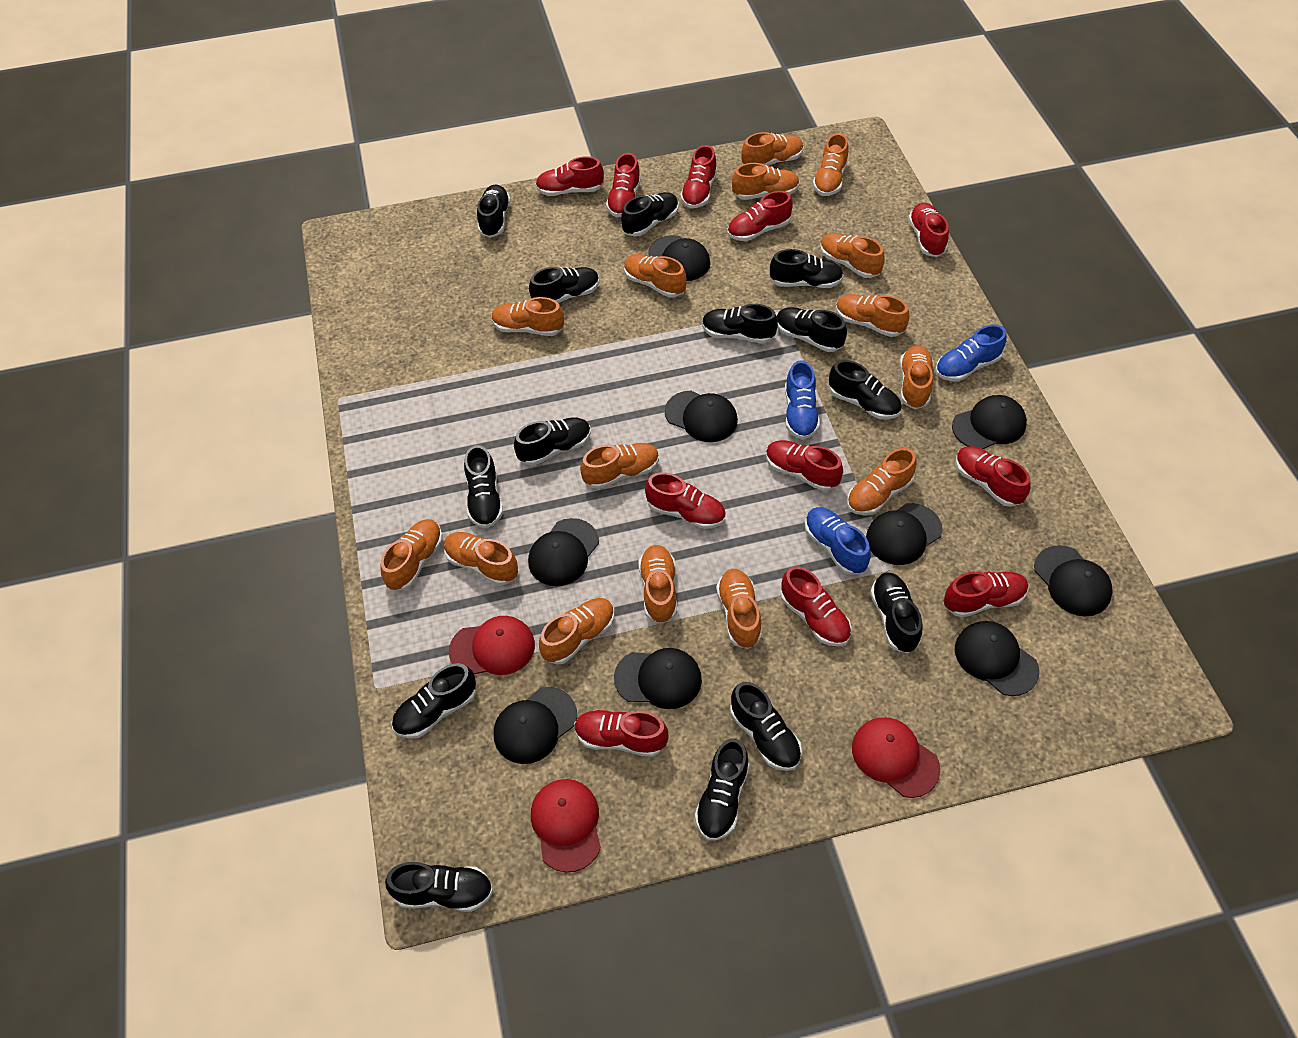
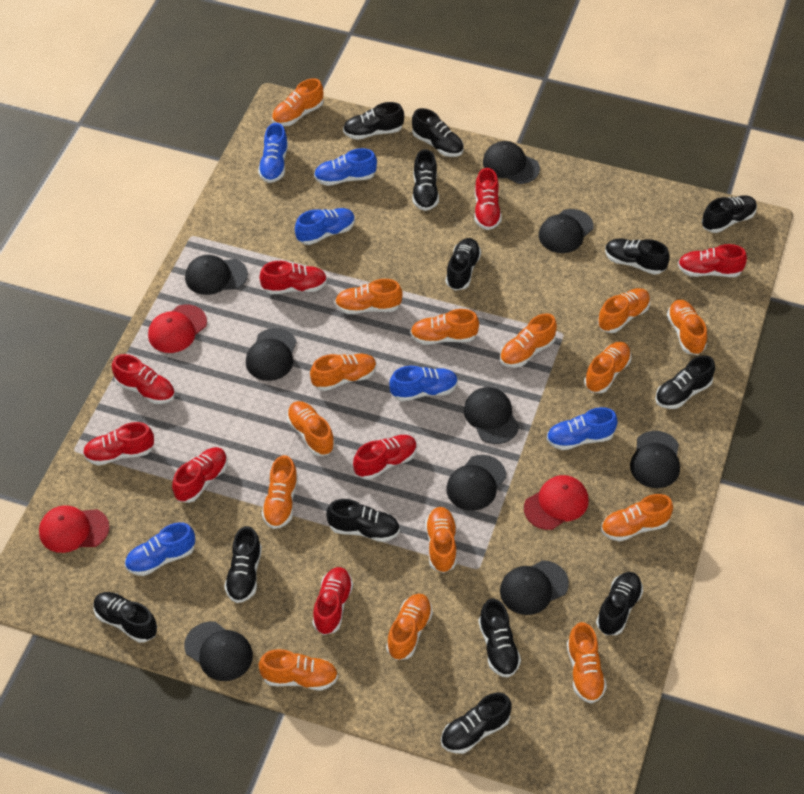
black shoe: 14 -> 13
blue shoe: 3 -> 6
red shoe: 11 -> 8

